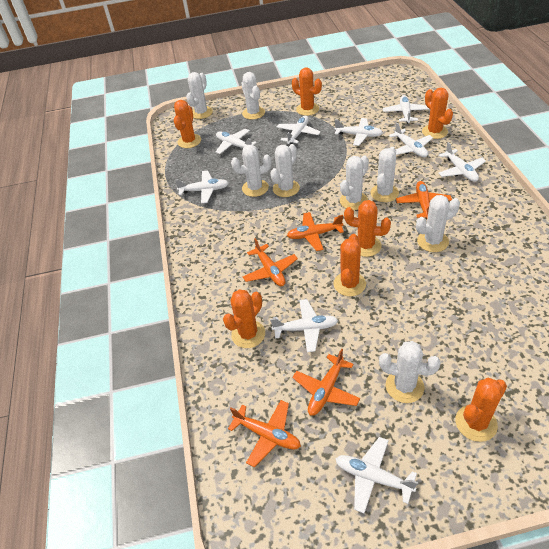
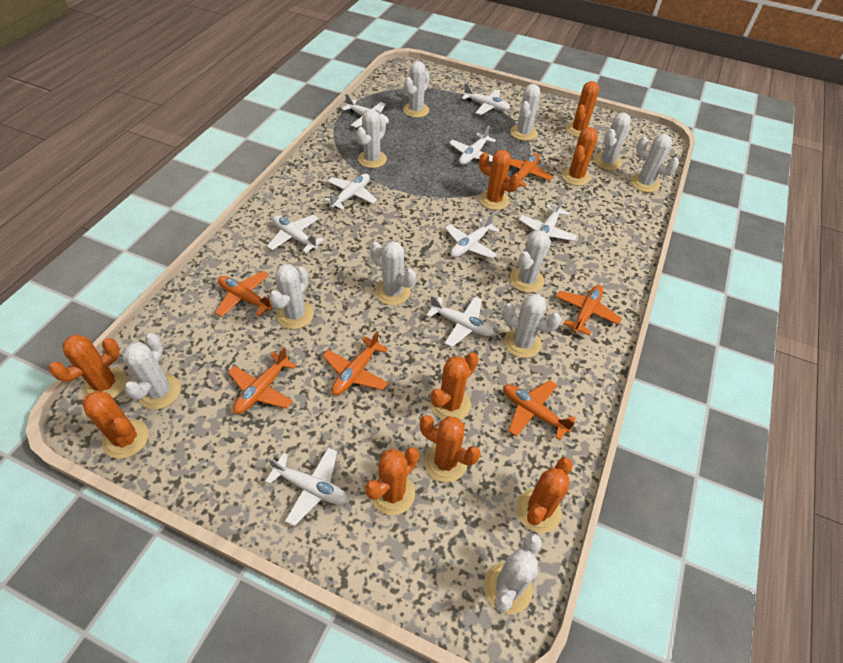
orange cactus: 7 -> 9
orange plane: 5 -> 6
white cactus: 8 -> 11

